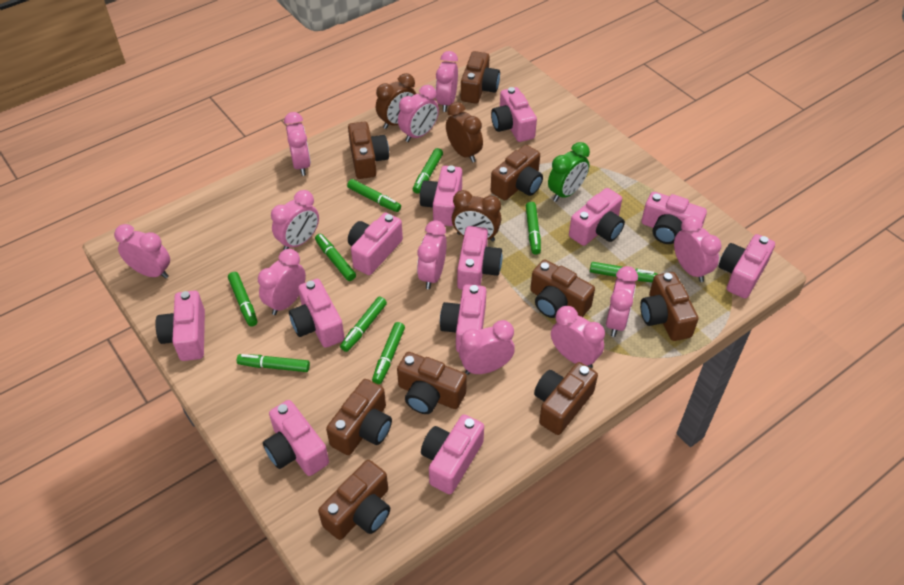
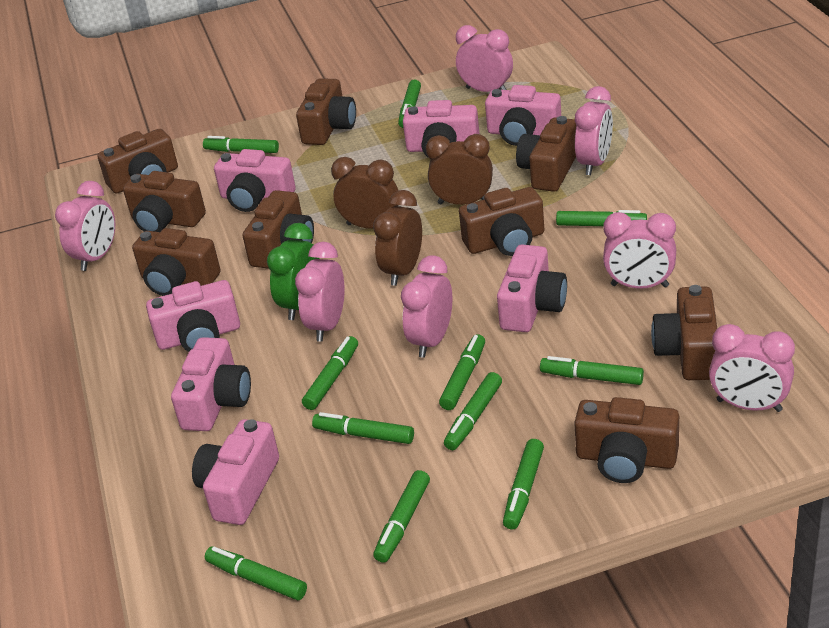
green marker: 9 -> 11
pink camera: 12 -> 7
pink clock: 11 -> 7

